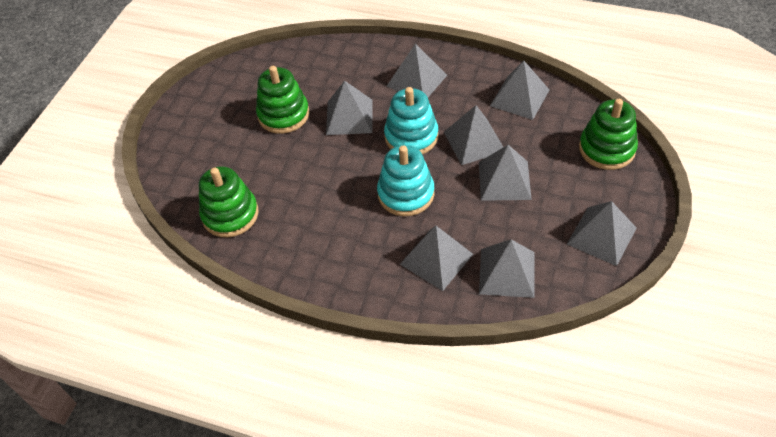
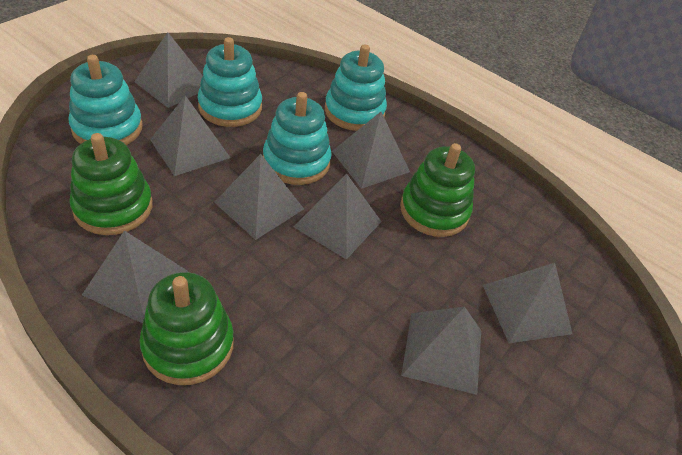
turquoise stacking toy: 2 -> 4

